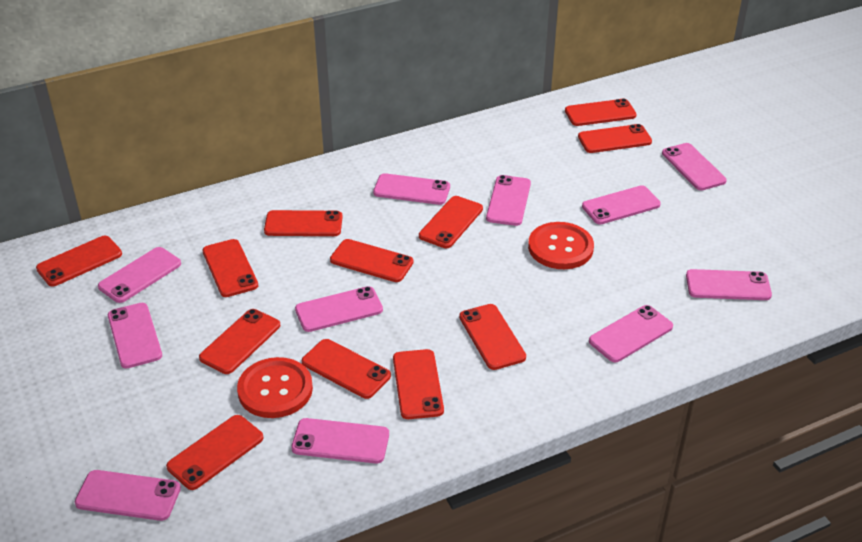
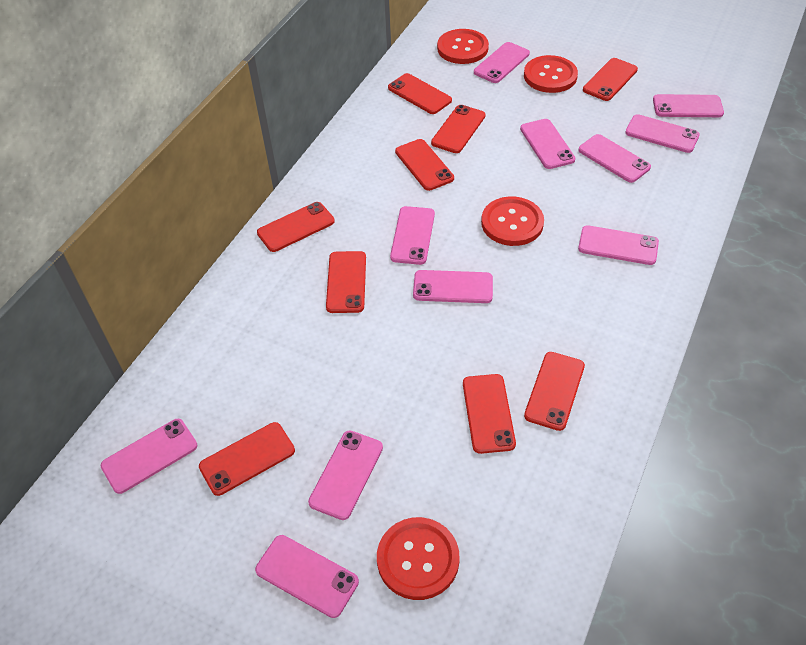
red button: 2 -> 4
red phone: 12 -> 9

